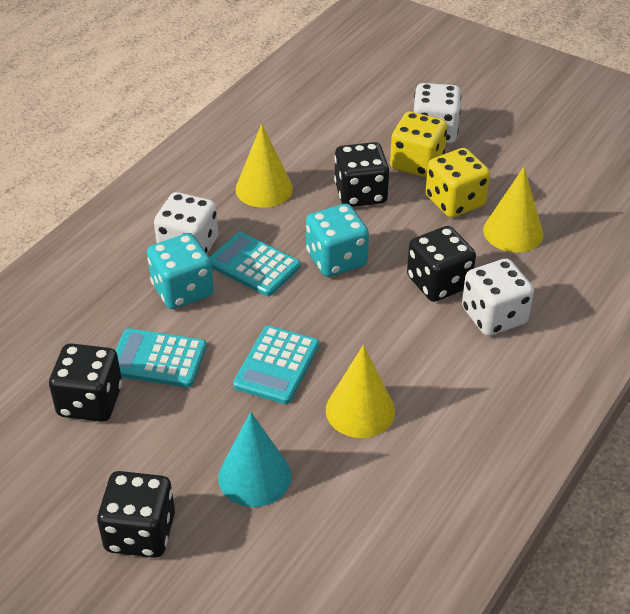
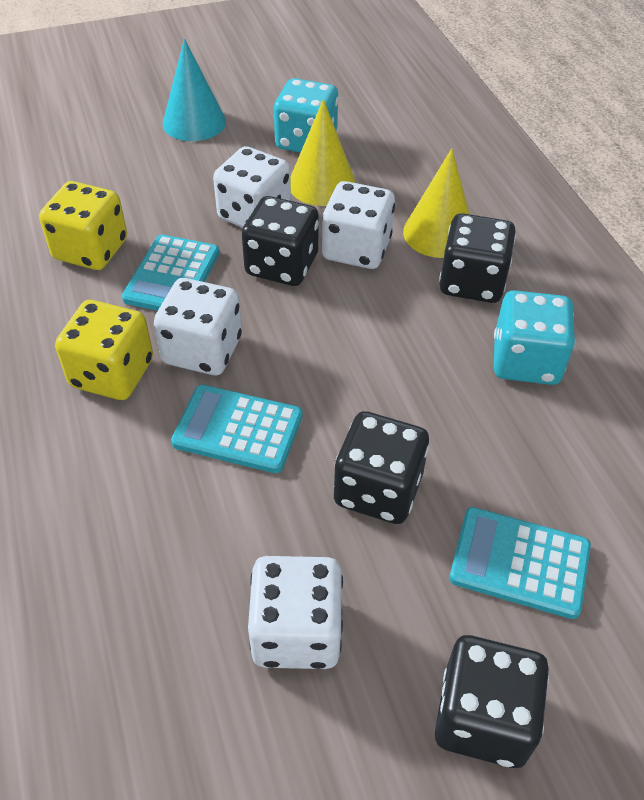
white dice: 3 -> 4
yellow cone: 3 -> 2

